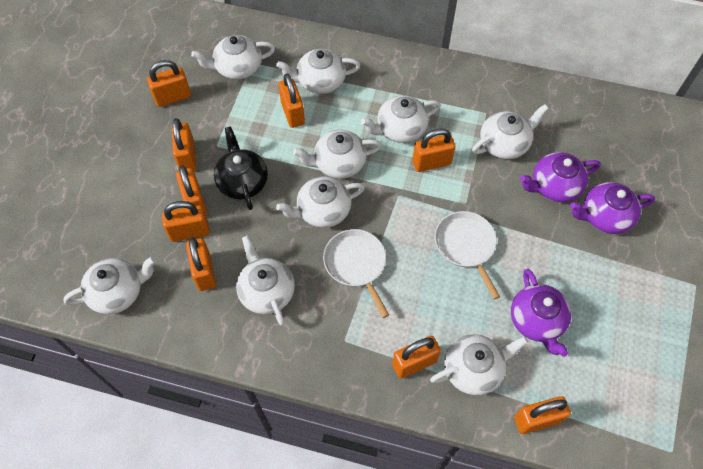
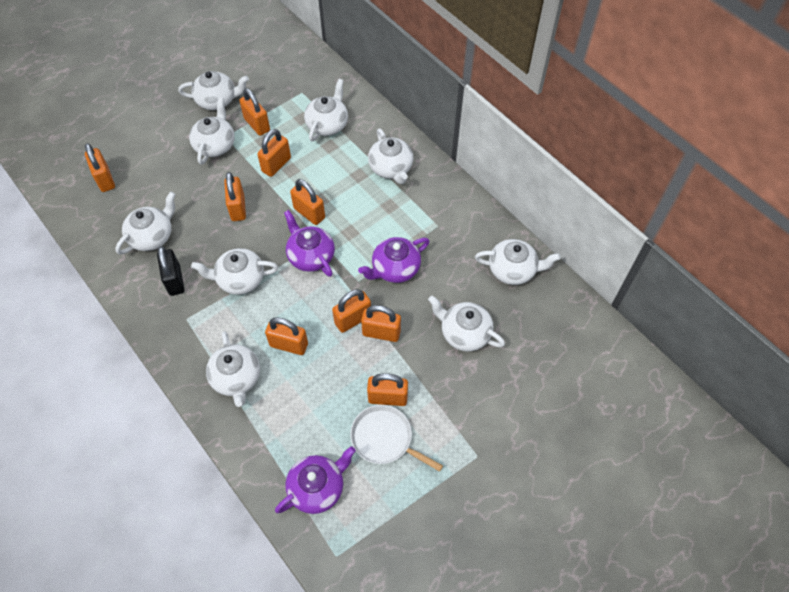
black padlock: 0 -> 1
black teapot: 1 -> 0
white pan: 2 -> 1

